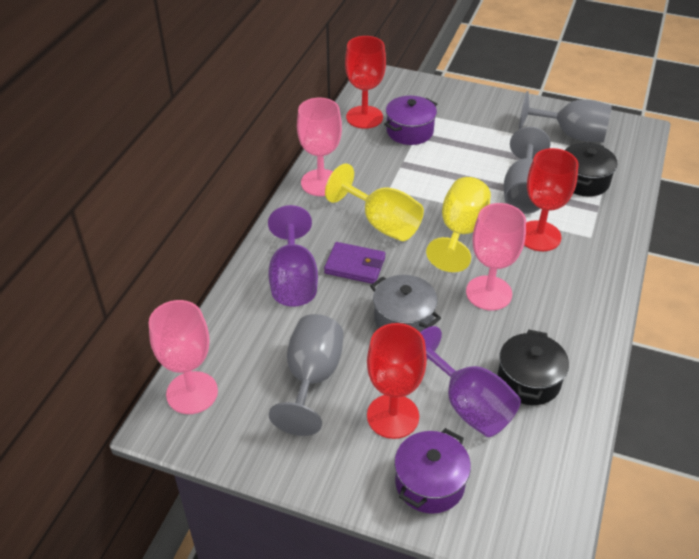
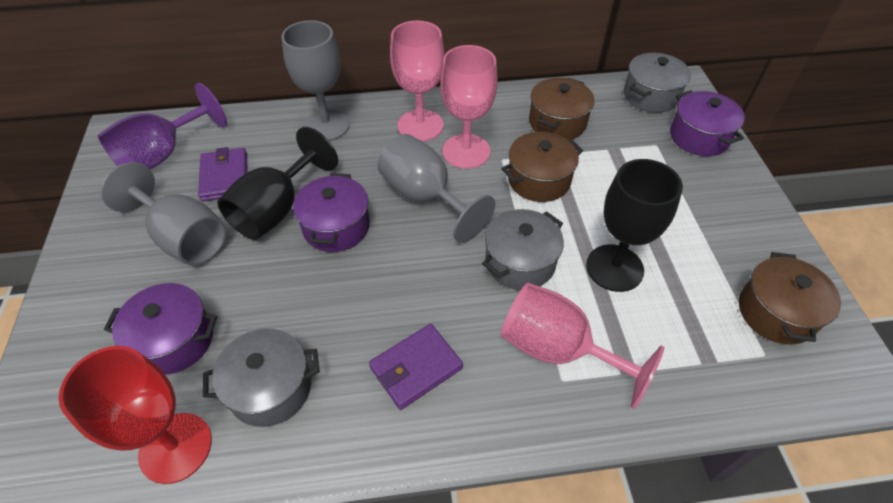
black goblet: 0 -> 2
black pot: 2 -> 0
brown pot: 0 -> 3
grey pot: 1 -> 3
purple goblet: 2 -> 1
purple pot: 2 -> 3
purple wallet: 1 -> 2
red goblet: 3 -> 1
yellow goblet: 2 -> 0

